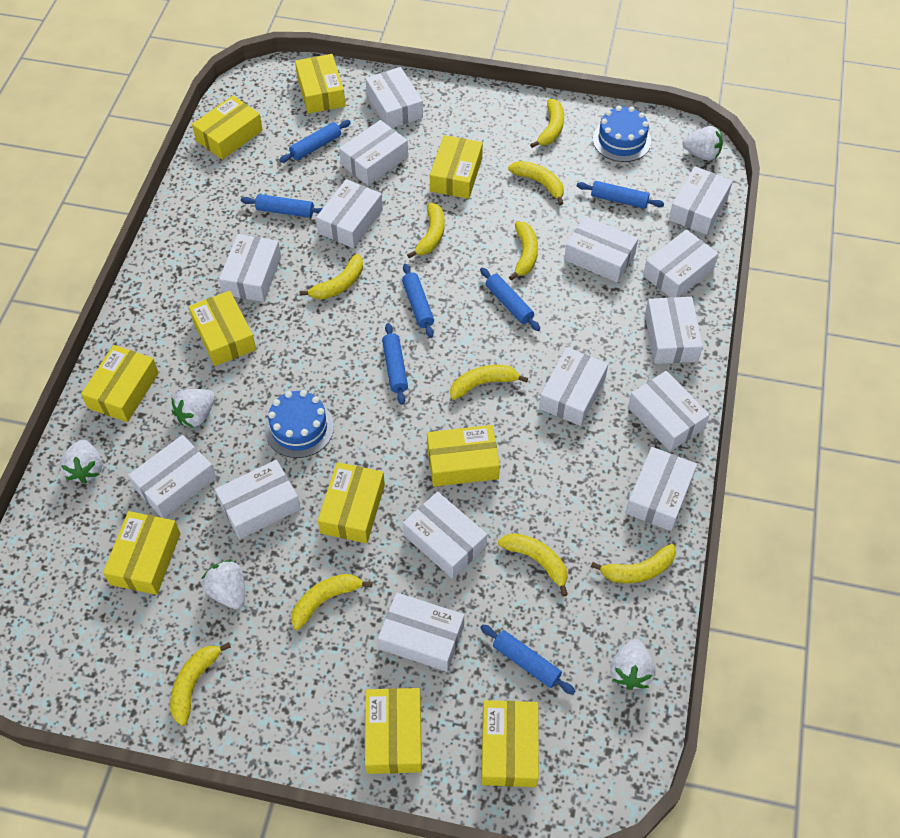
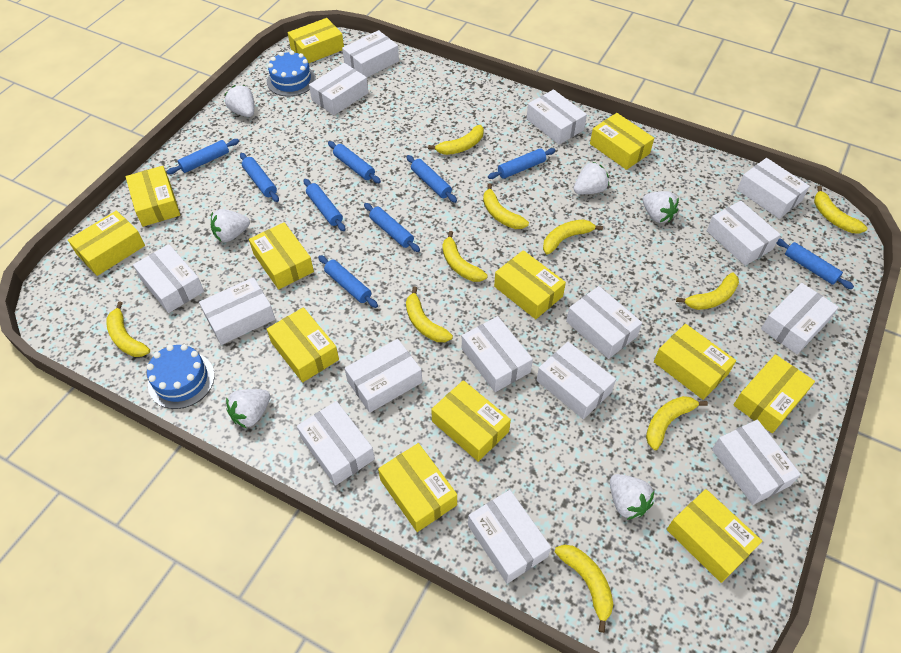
blue rolling pin: 7 -> 9
white strawberry: 5 -> 6
yellow box: 10 -> 12

